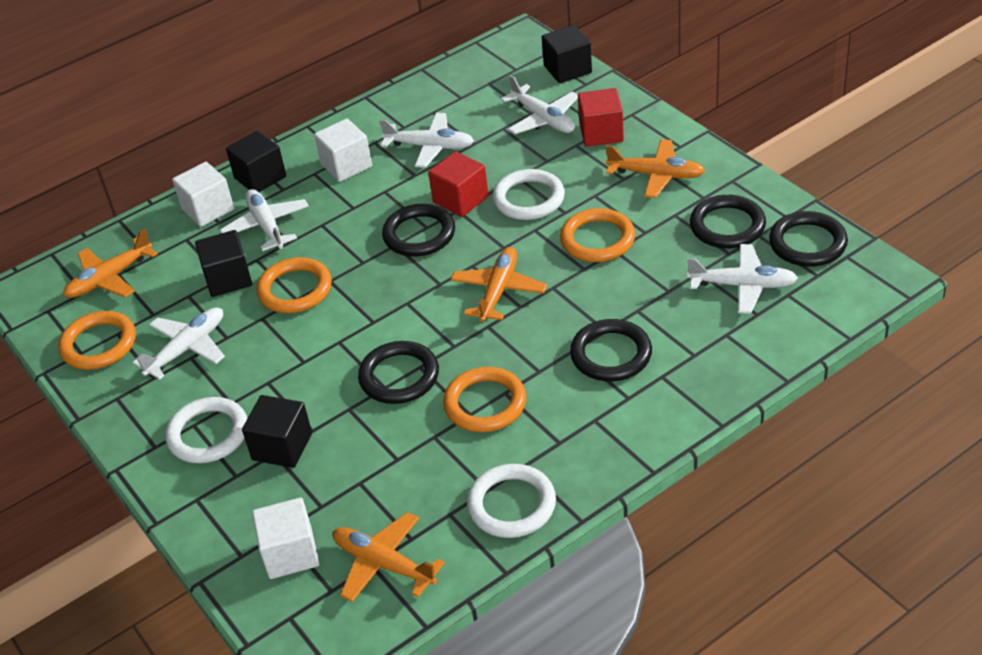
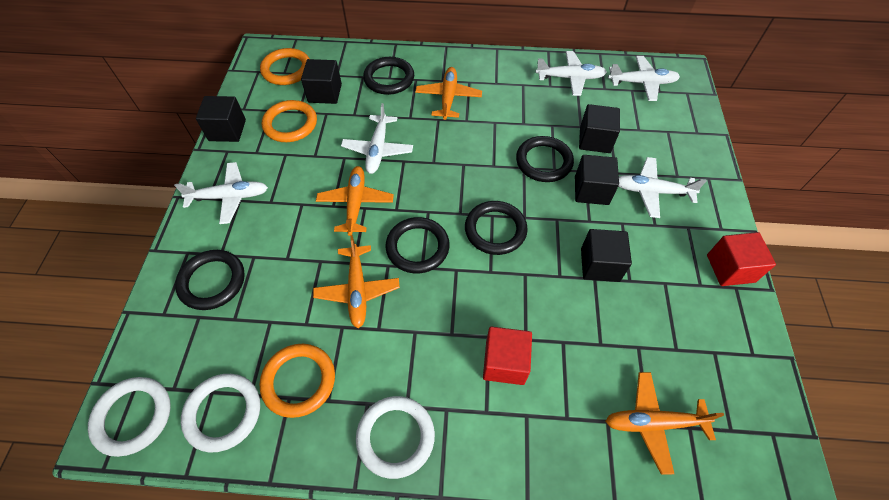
black cube: 4 -> 5
orange ring: 4 -> 3
white cube: 3 -> 0

